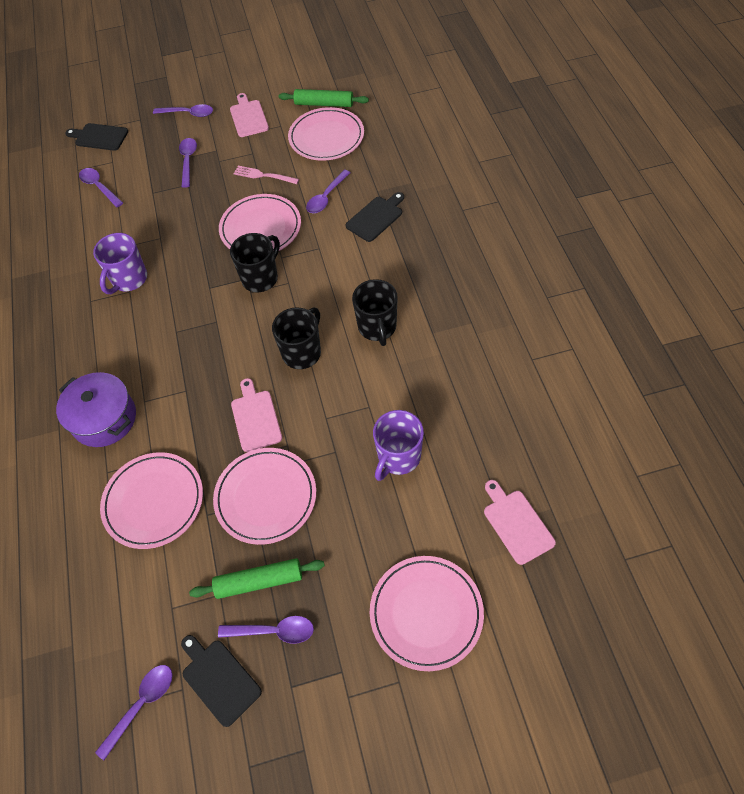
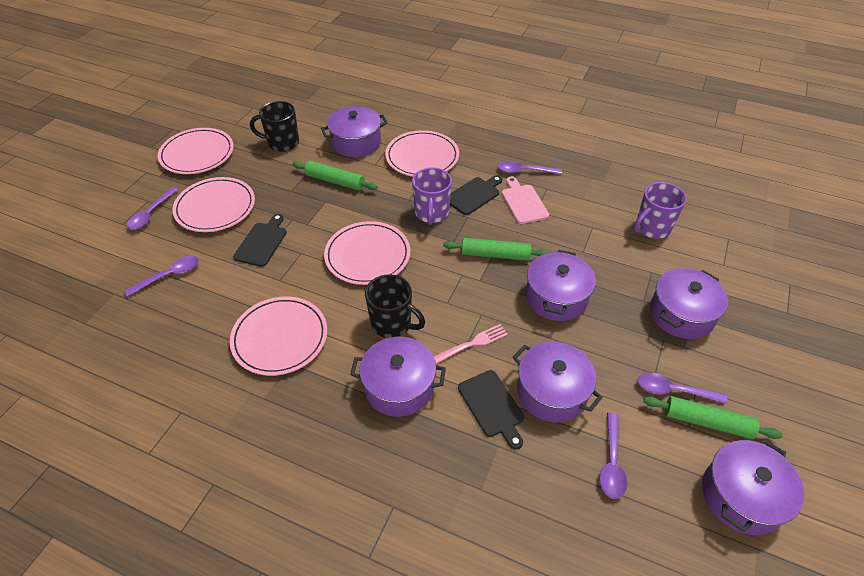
black mug: 3 -> 2
green rolling pin: 2 -> 3
pink cutting board: 3 -> 1
purple pot: 1 -> 6
purple spoon: 6 -> 5

